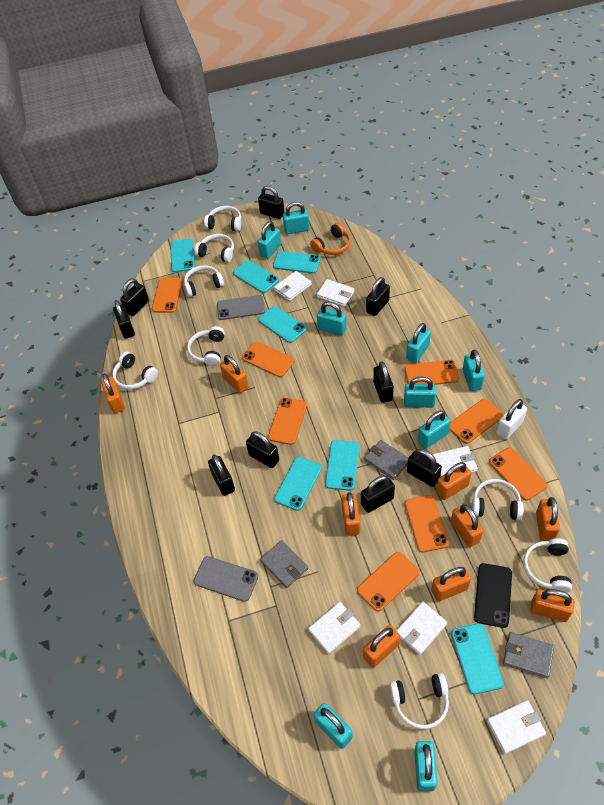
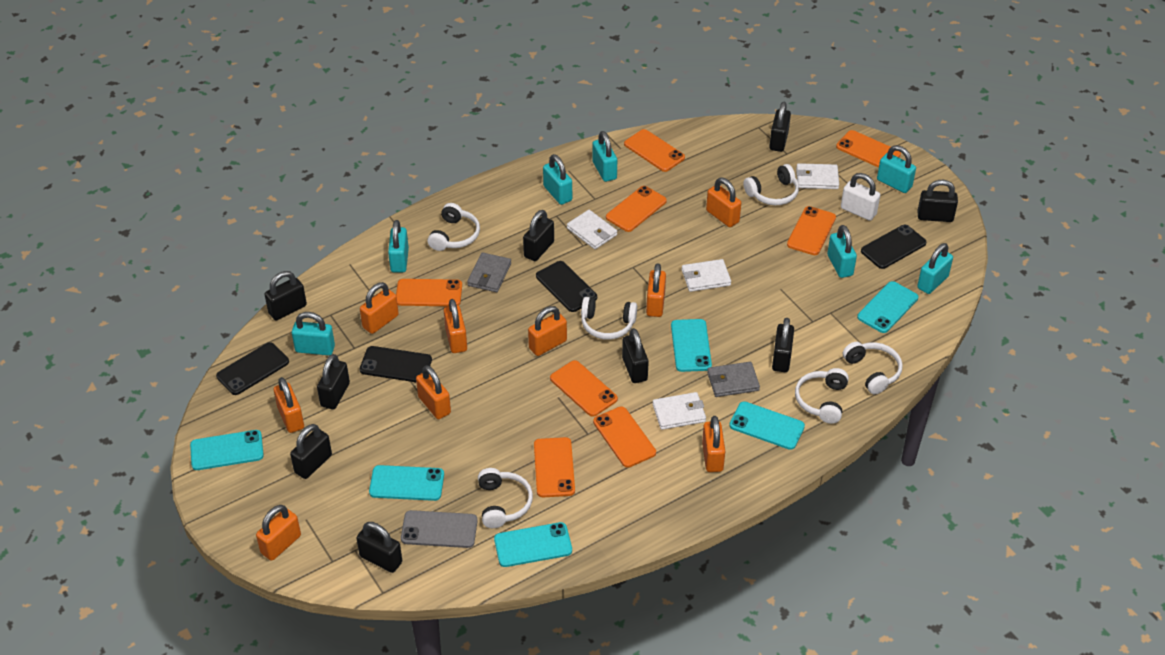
black phone: 1 -> 4
grey phone: 2 -> 1
grey wallet: 3 -> 2
orange headphones: 1 -> 0
turquoise padlock: 9 -> 7
turquoise phone: 7 -> 6
white headphones: 8 -> 6
white wallet: 6 -> 4

